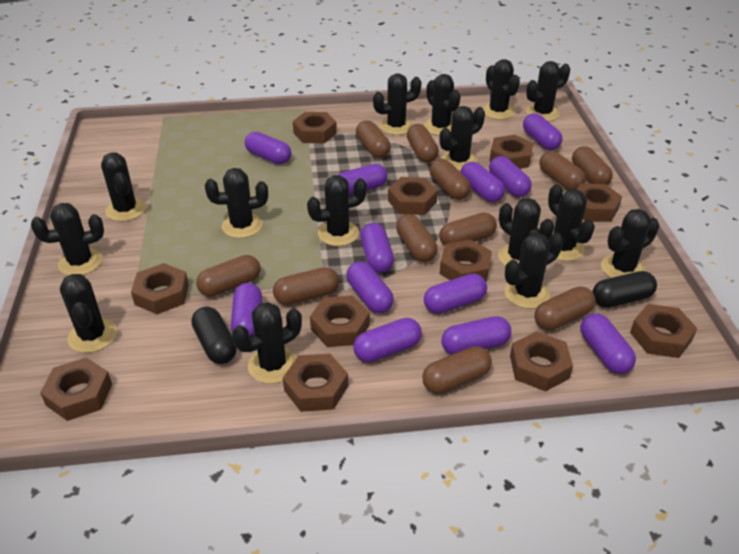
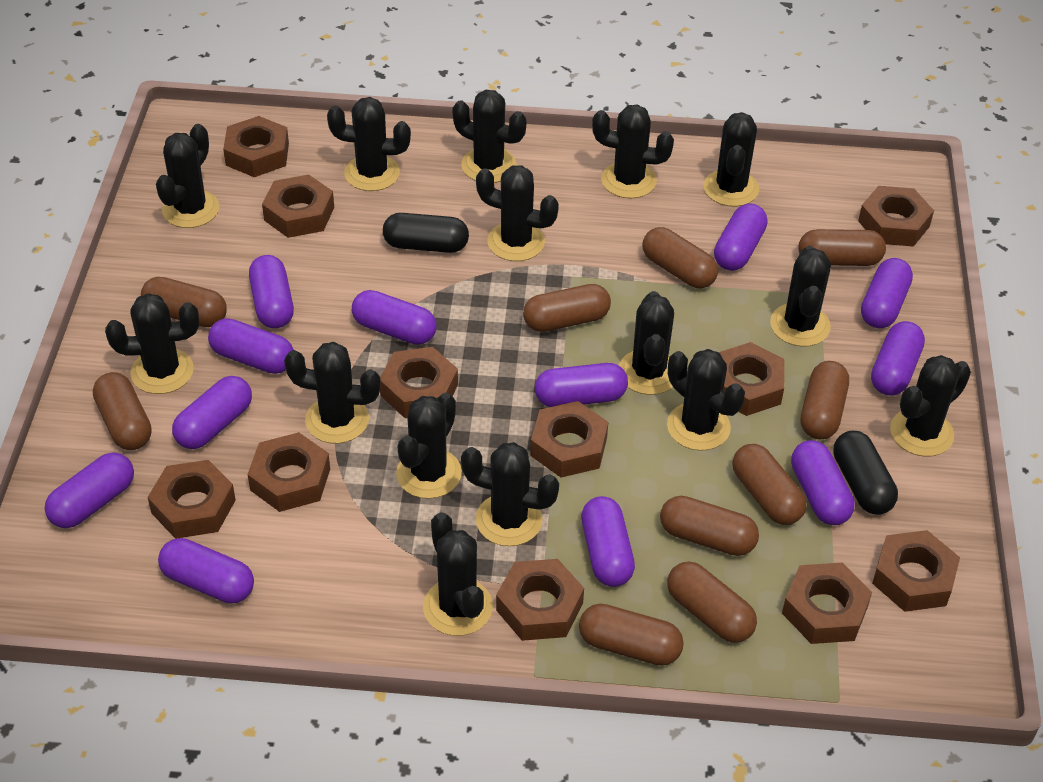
brown capsule: 11 -> 10

